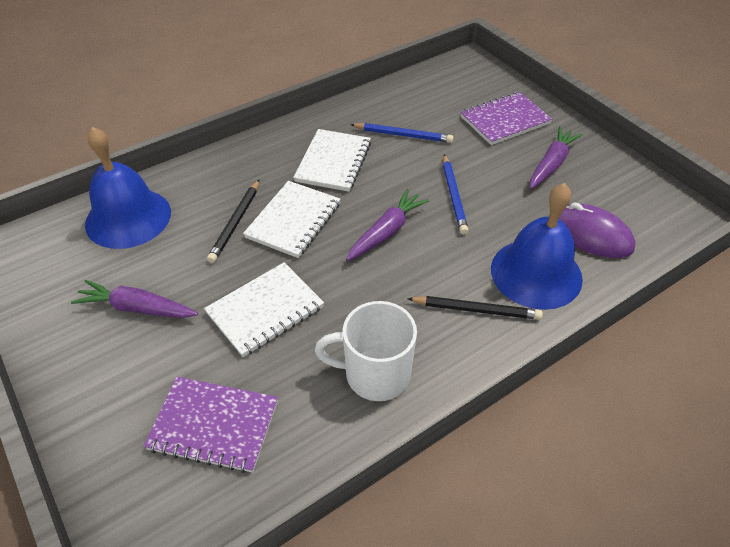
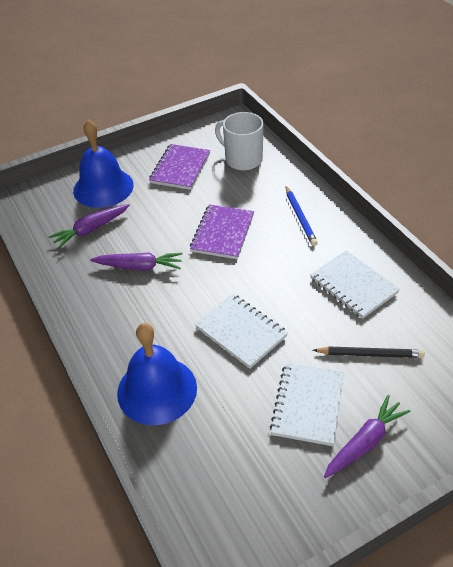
black pencil: 2 -> 1
blue pencil: 2 -> 1
purple mouse: 1 -> 0

